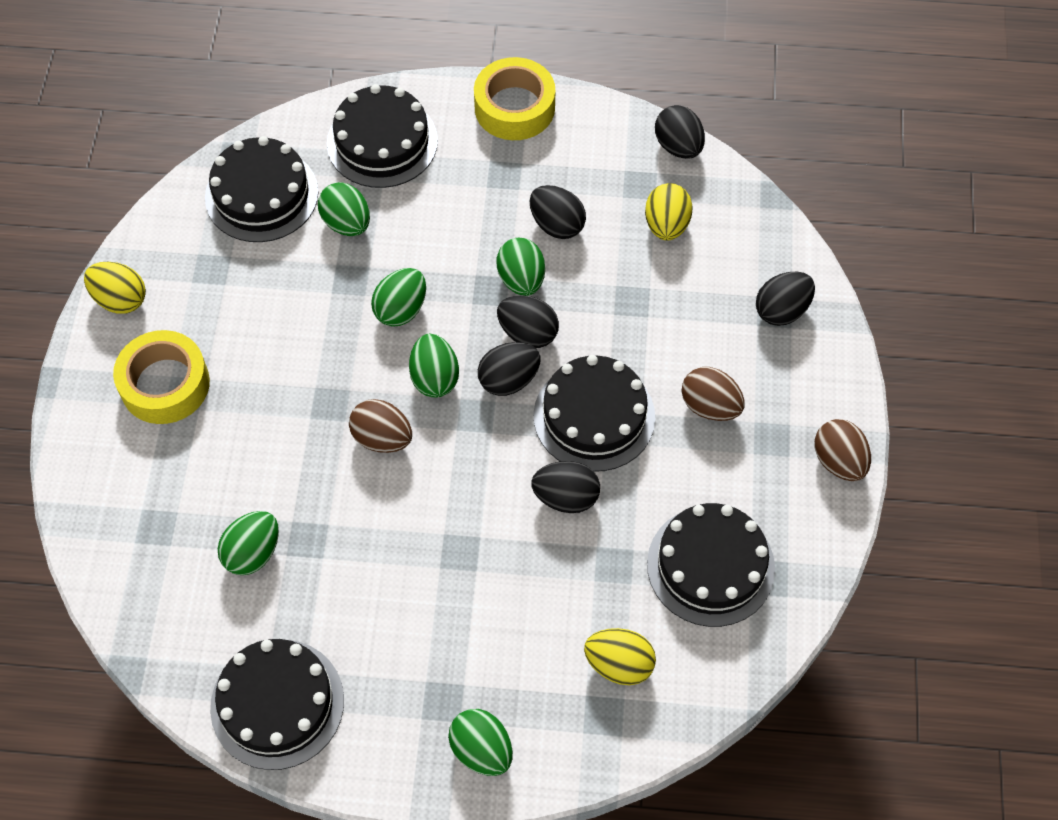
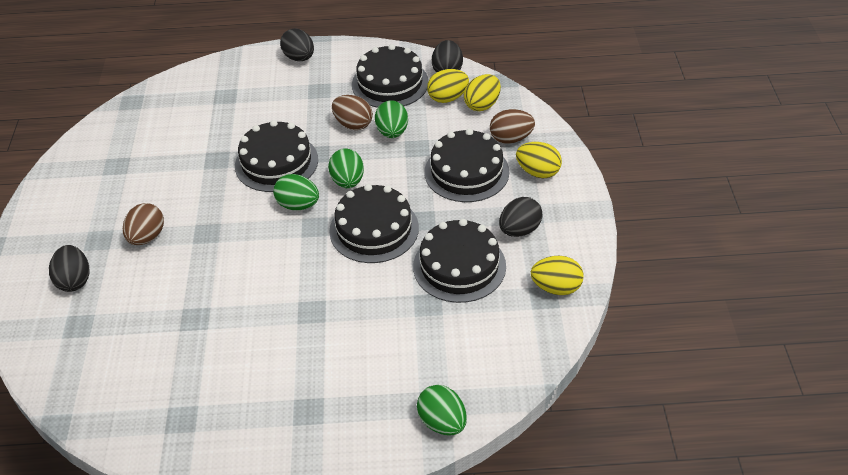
black egg: 6 -> 4
green egg: 6 -> 4
yellow egg: 3 -> 4
yellow tape: 2 -> 0

